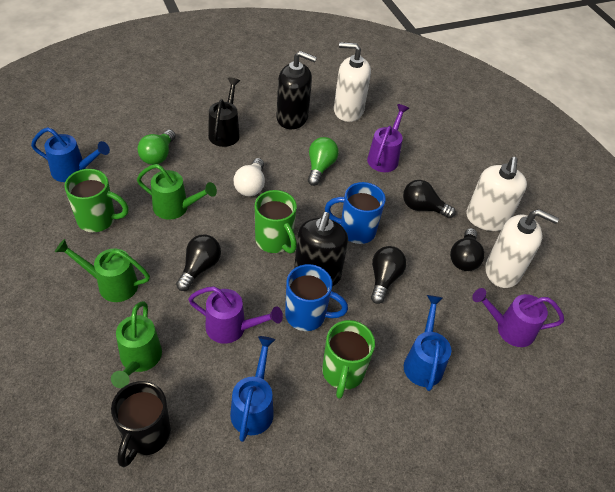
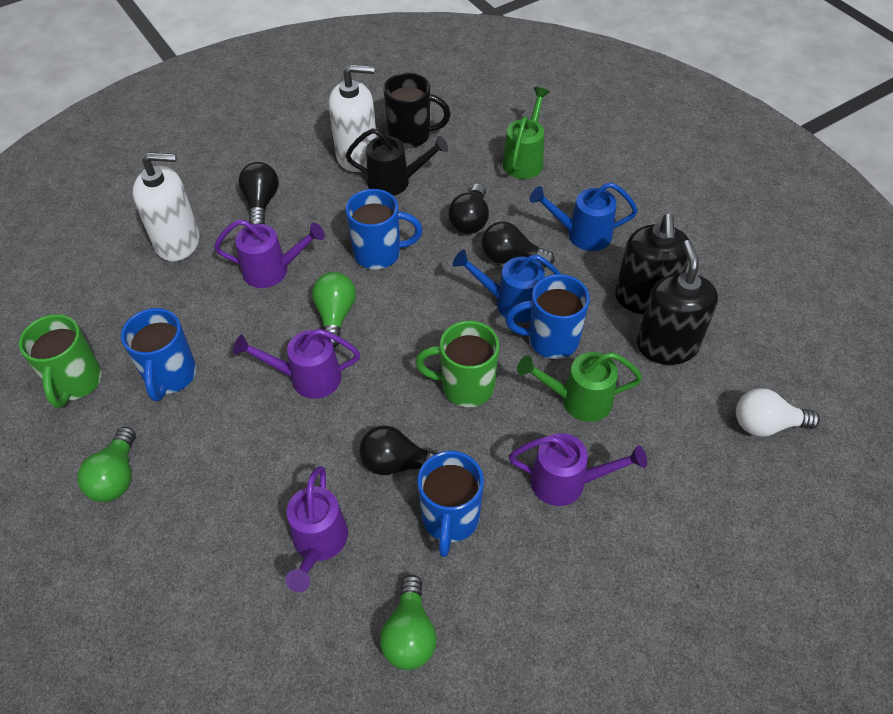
blue mug: 2 -> 4
blue watering can: 3 -> 2
green light bulb: 2 -> 3
green mug: 3 -> 2
green watering can: 3 -> 2
purple watering can: 3 -> 4
white soap dispenser: 3 -> 2

